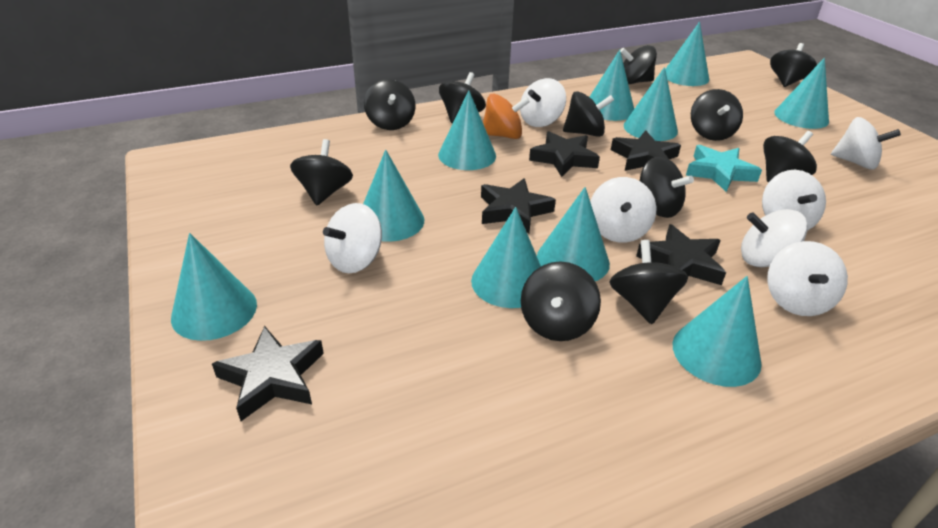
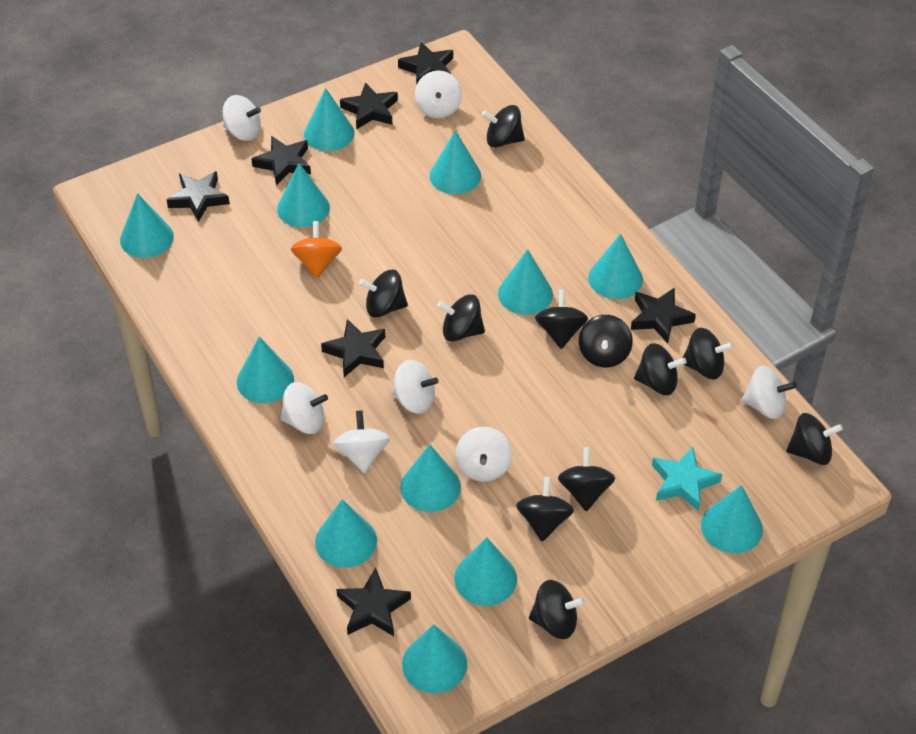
black star: 5 -> 7
turquoise cone: 10 -> 12

